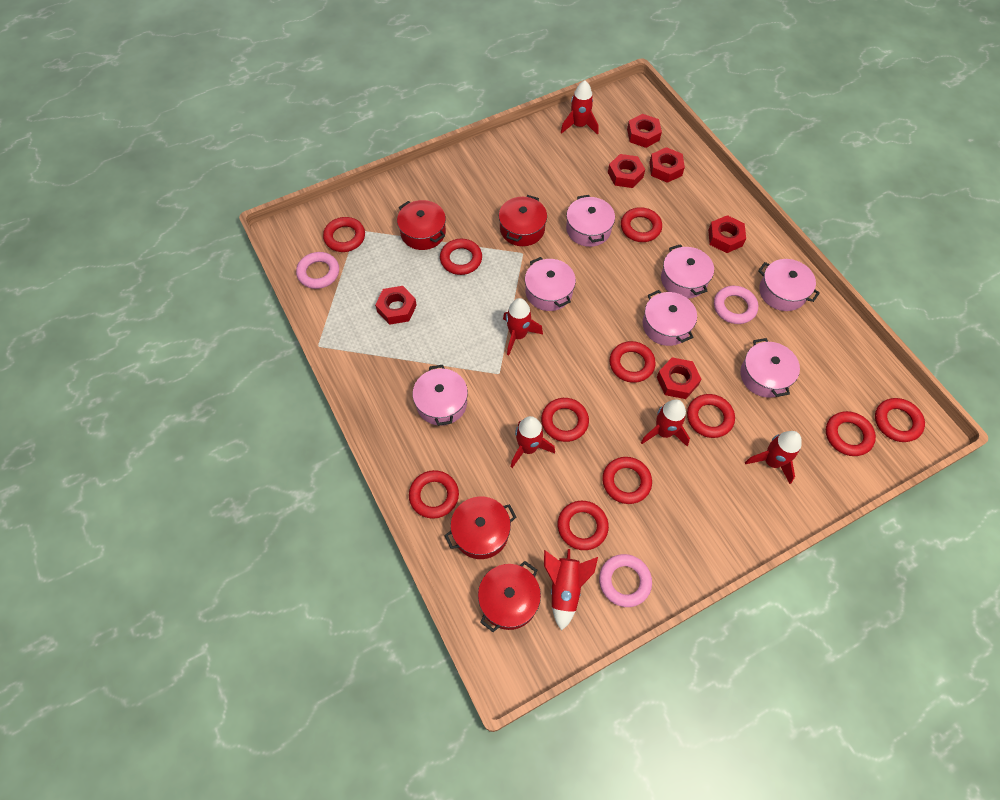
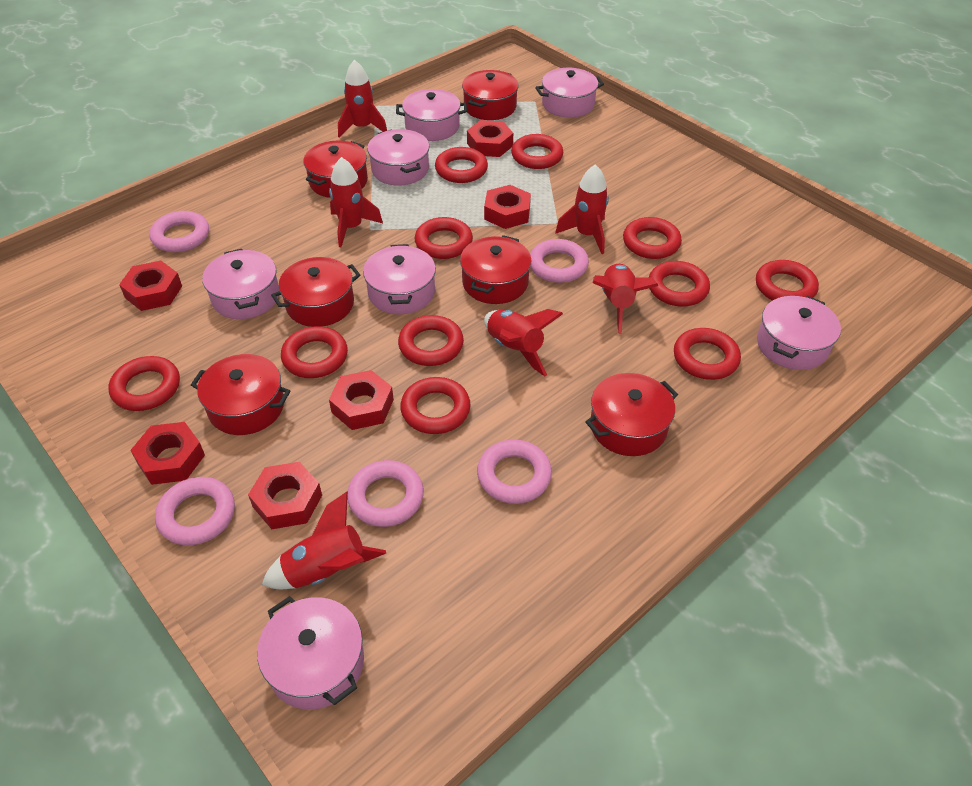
pink ring: 3 -> 5
red pot: 4 -> 6

